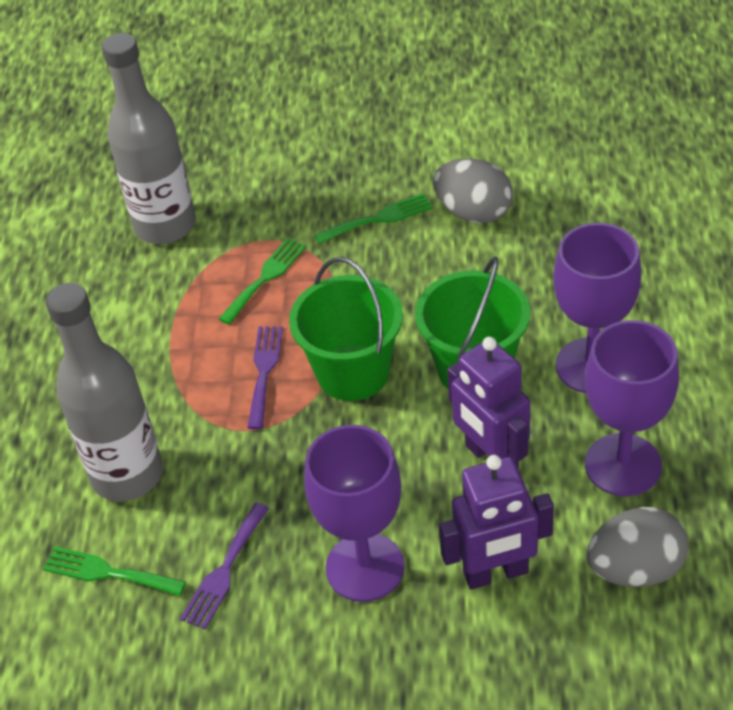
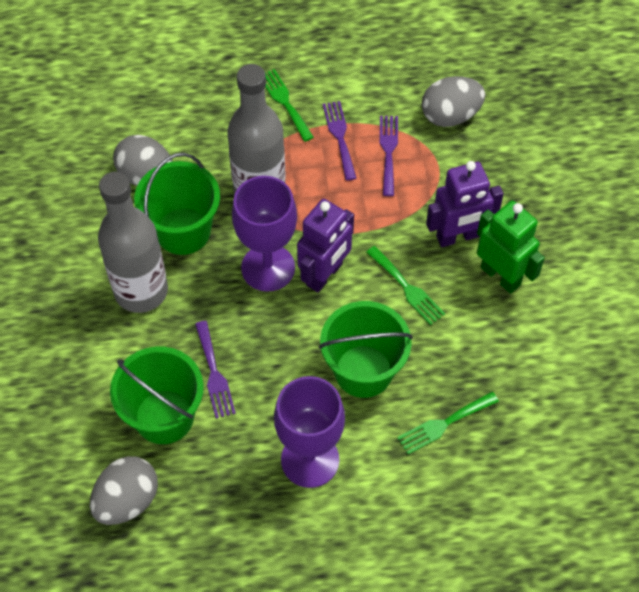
green bucket: 2 -> 3
green robot: 0 -> 1
grey egg: 2 -> 3
purple fork: 2 -> 3
purple goblet: 3 -> 2

